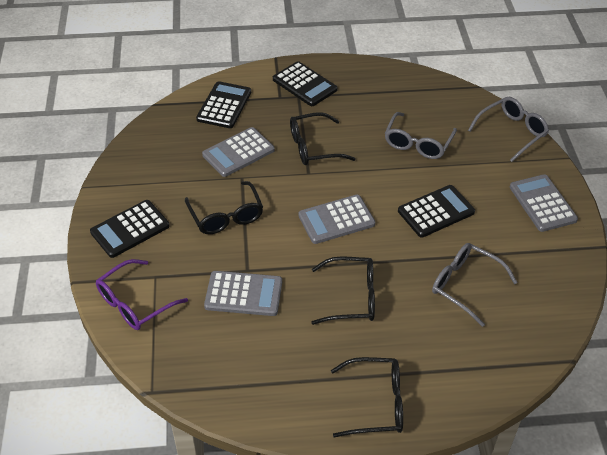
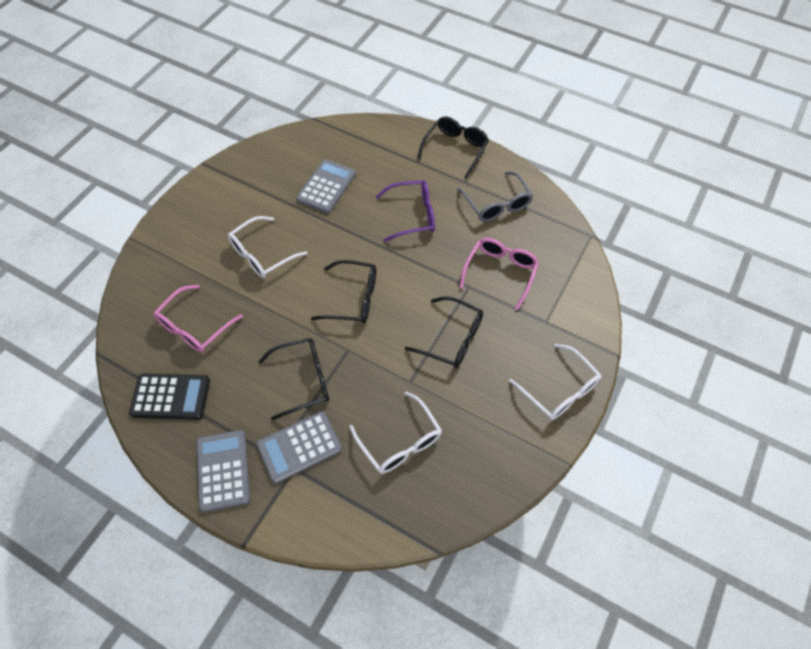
black calculator: 4 -> 1
grey calculator: 4 -> 3
grey glasses: 3 -> 1
pink glasses: 0 -> 2
white glasses: 0 -> 3

